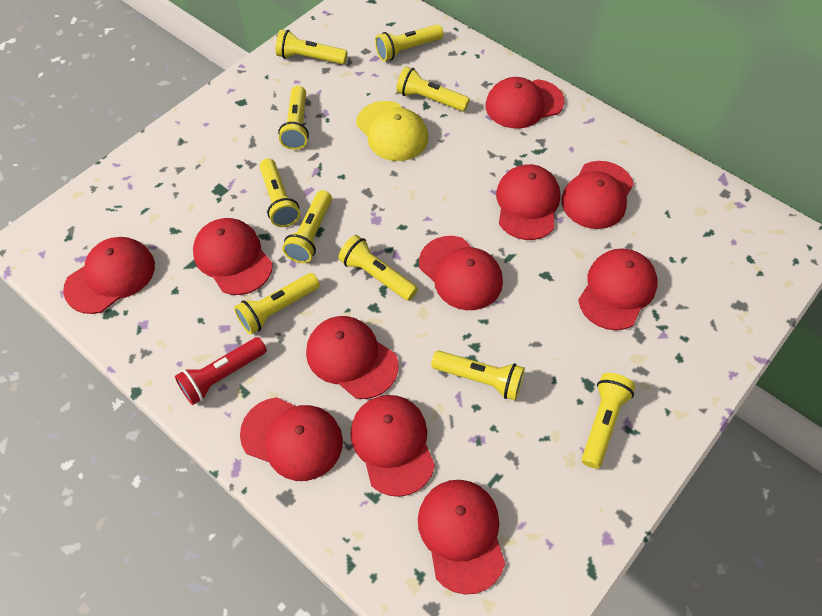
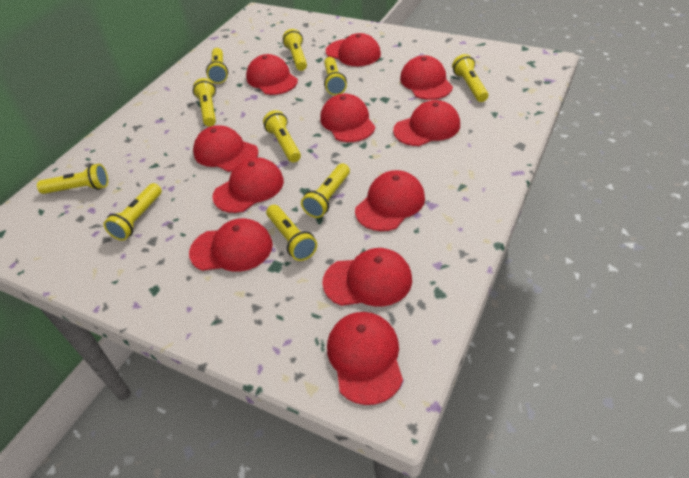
red flashlight: 1 -> 0
yellow cap: 1 -> 0

